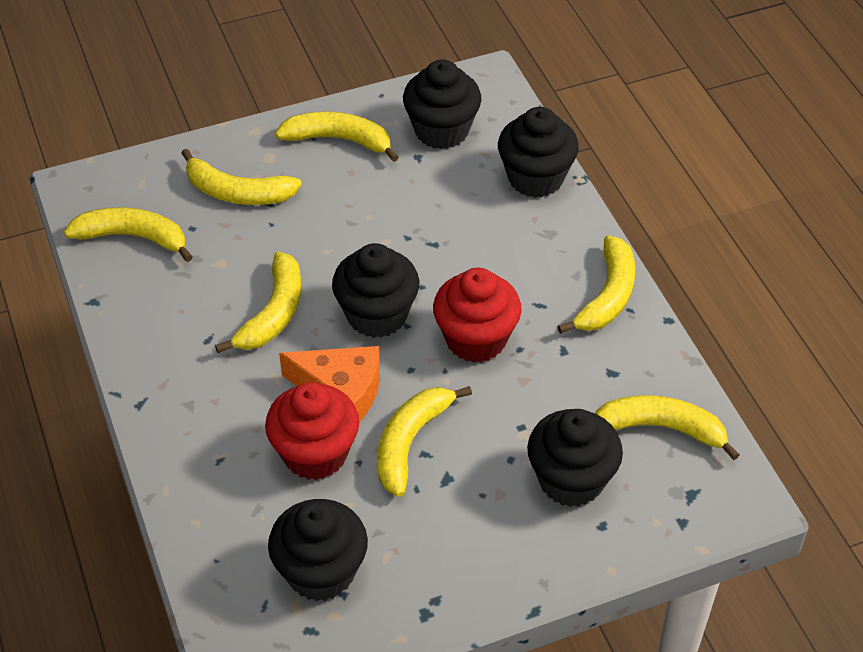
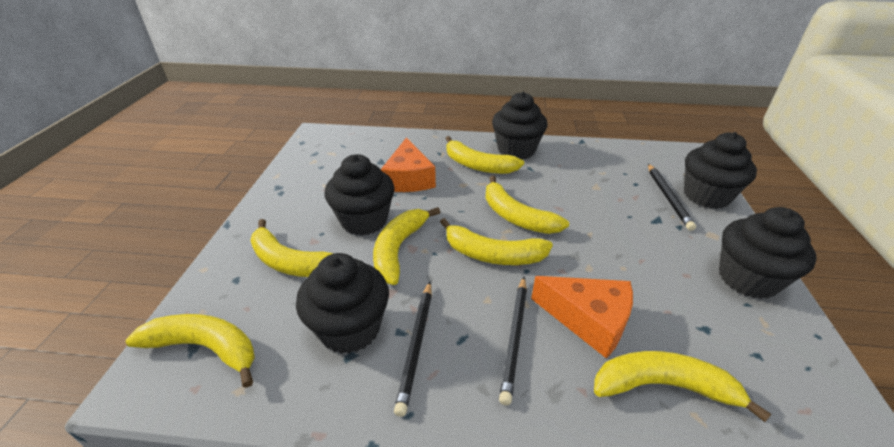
black pencil: 0 -> 3
orange cheese: 1 -> 2
red cupcake: 2 -> 0

